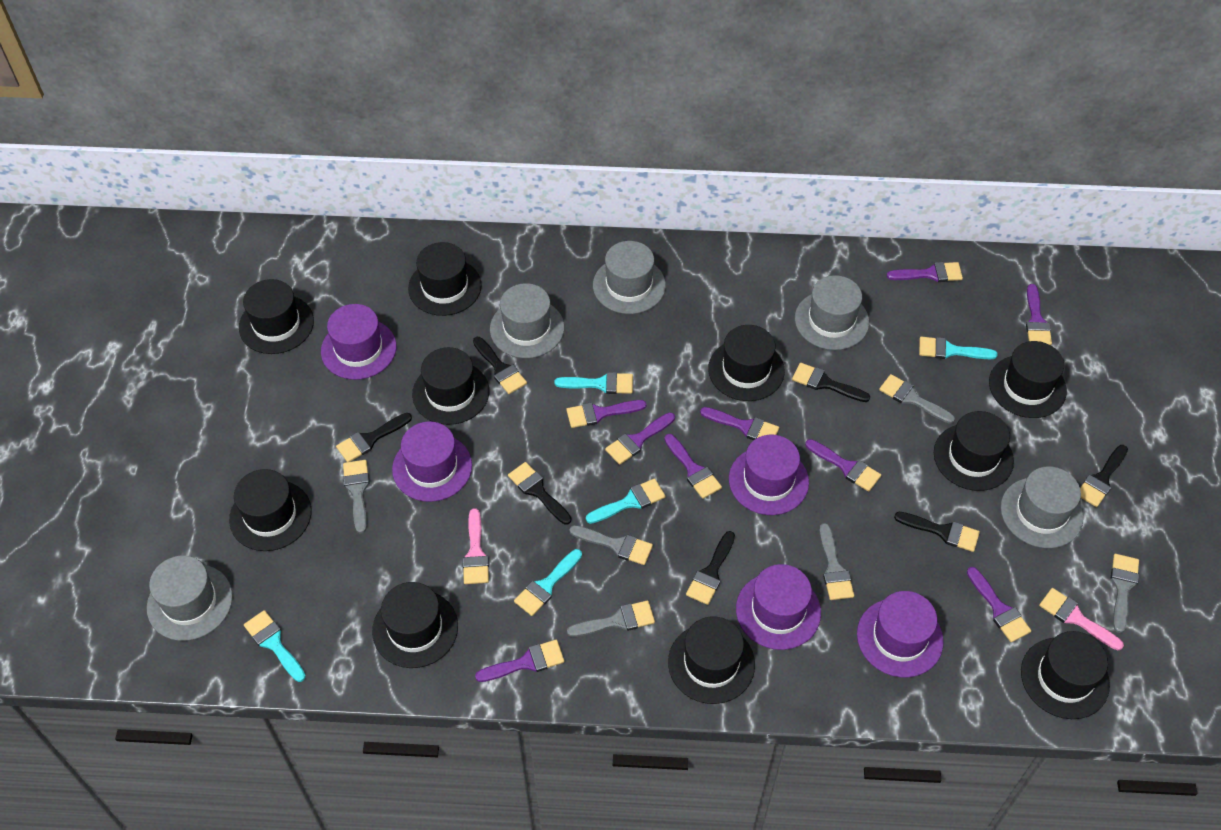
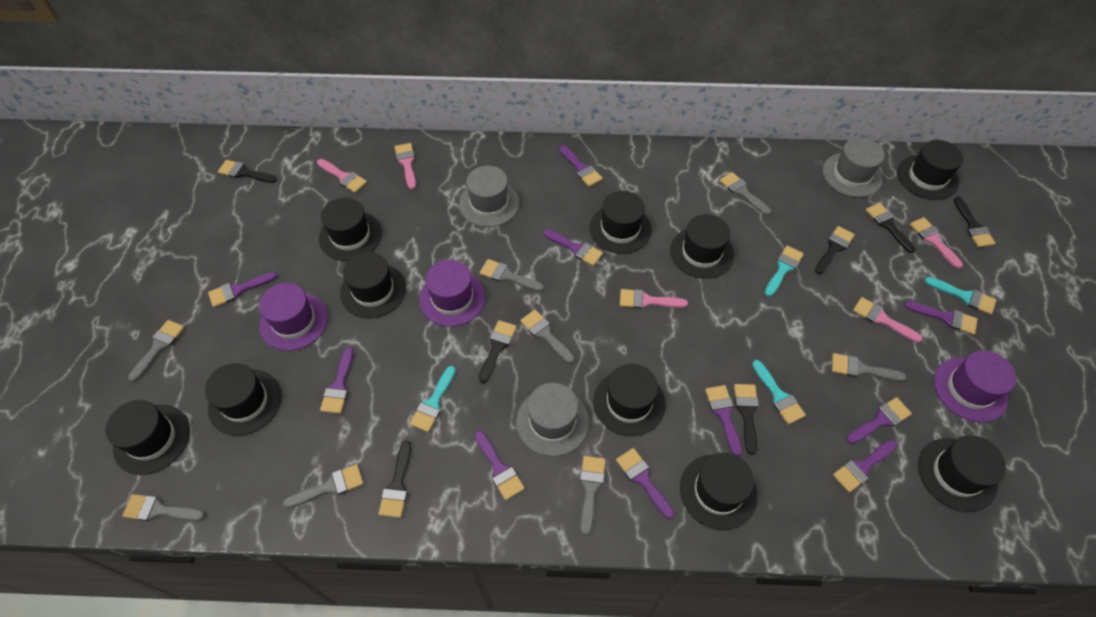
grey brush: 6 -> 8
grey hat: 5 -> 3
pink brush: 2 -> 5
purple brush: 9 -> 10
purple hat: 5 -> 3
turquoise brush: 5 -> 4

